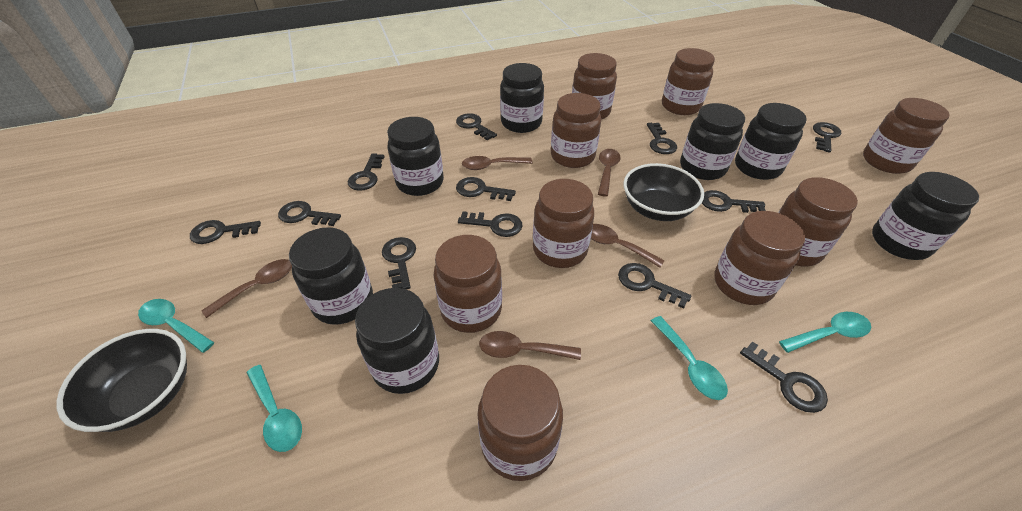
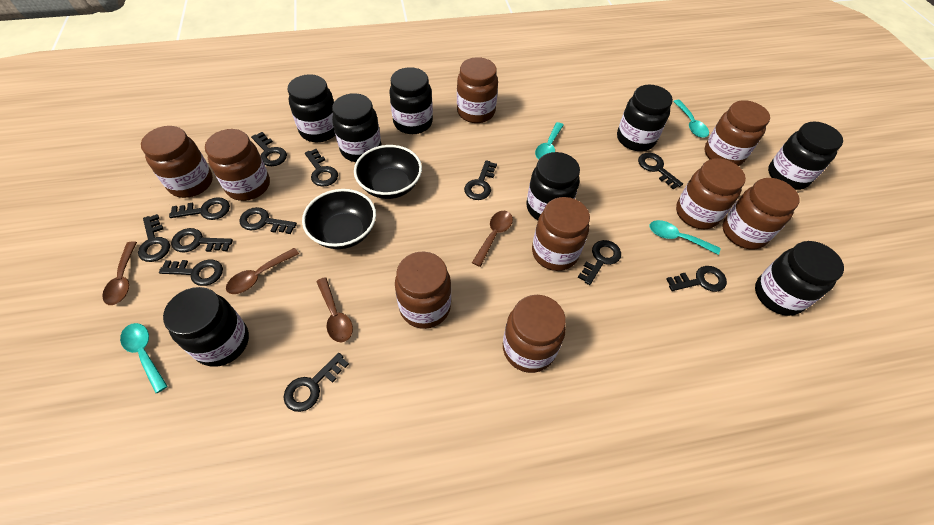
black jar: 7 -> 8
brown spoon: 5 -> 4

